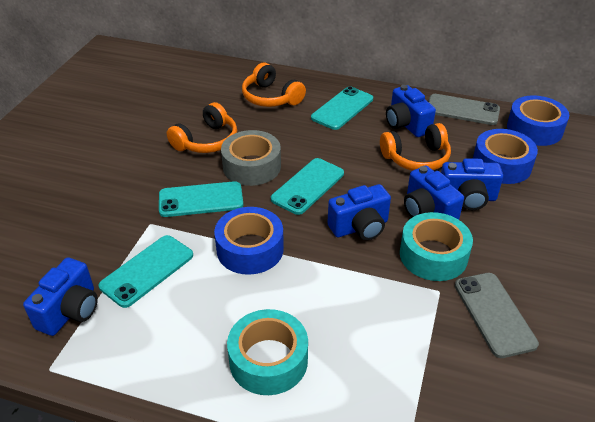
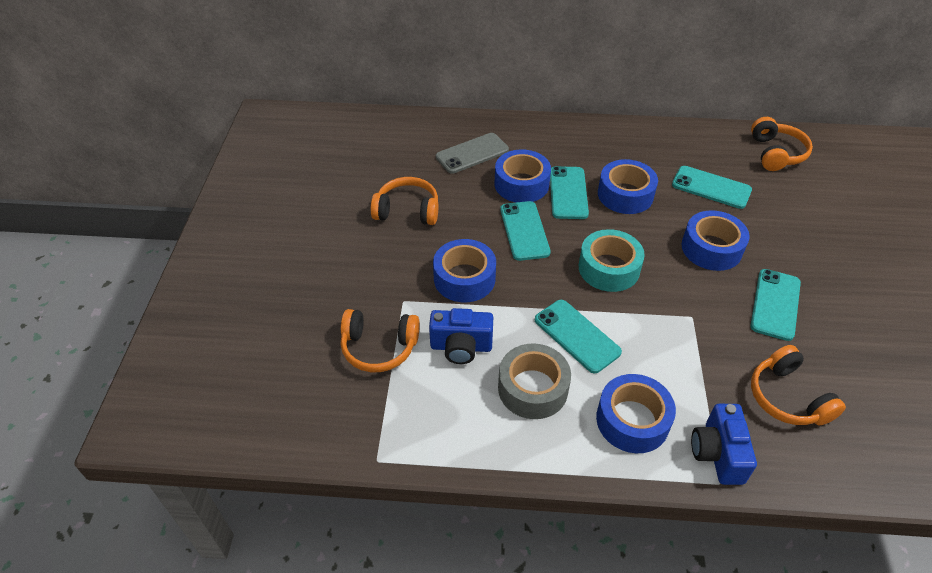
blue camera: 5 -> 2
blue tape: 3 -> 5
grey phone: 2 -> 1
orange headphones: 3 -> 4
turquoise phone: 4 -> 5
turquoise tape: 2 -> 1

